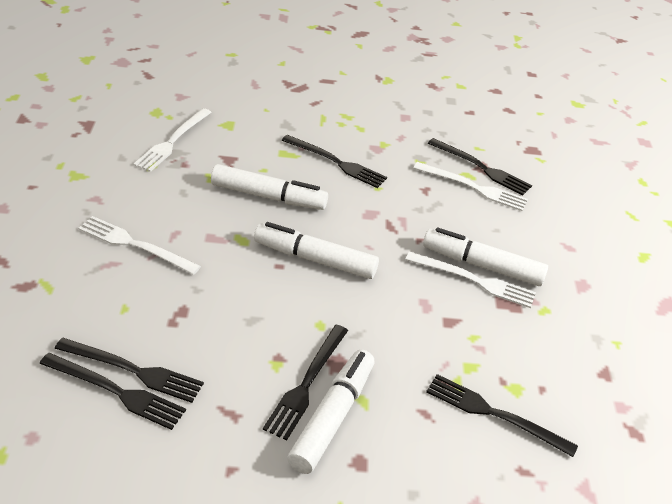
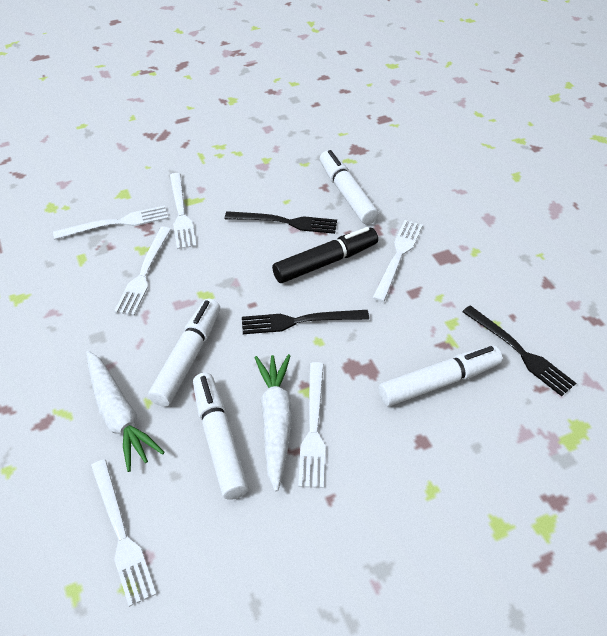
black fork: 6 -> 3
black marker: 0 -> 1
white carrot: 0 -> 2
white fork: 4 -> 6

